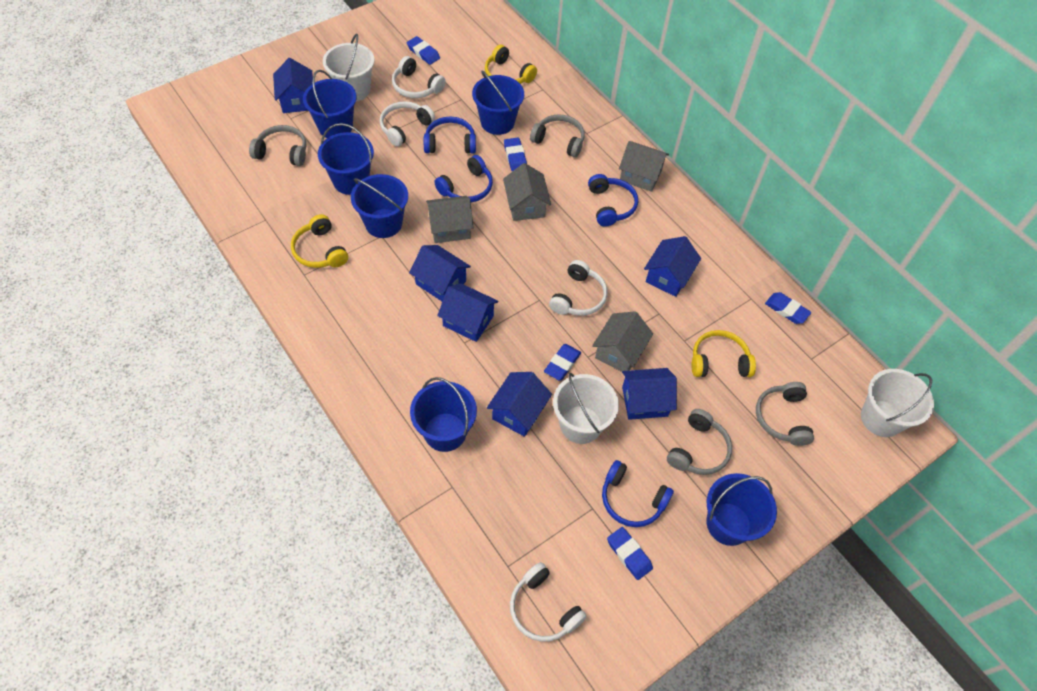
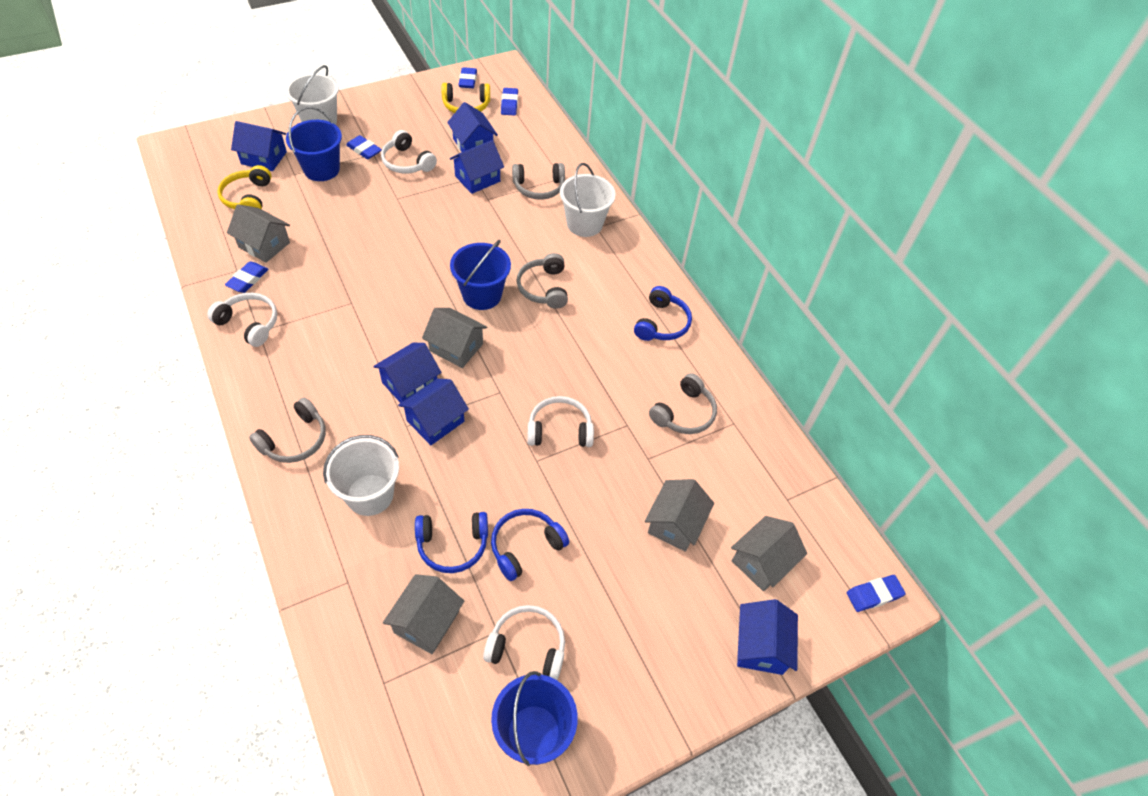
blue bucket: 6 -> 3
blue headphones: 4 -> 3
grey house: 4 -> 5
yellow headphones: 3 -> 2

